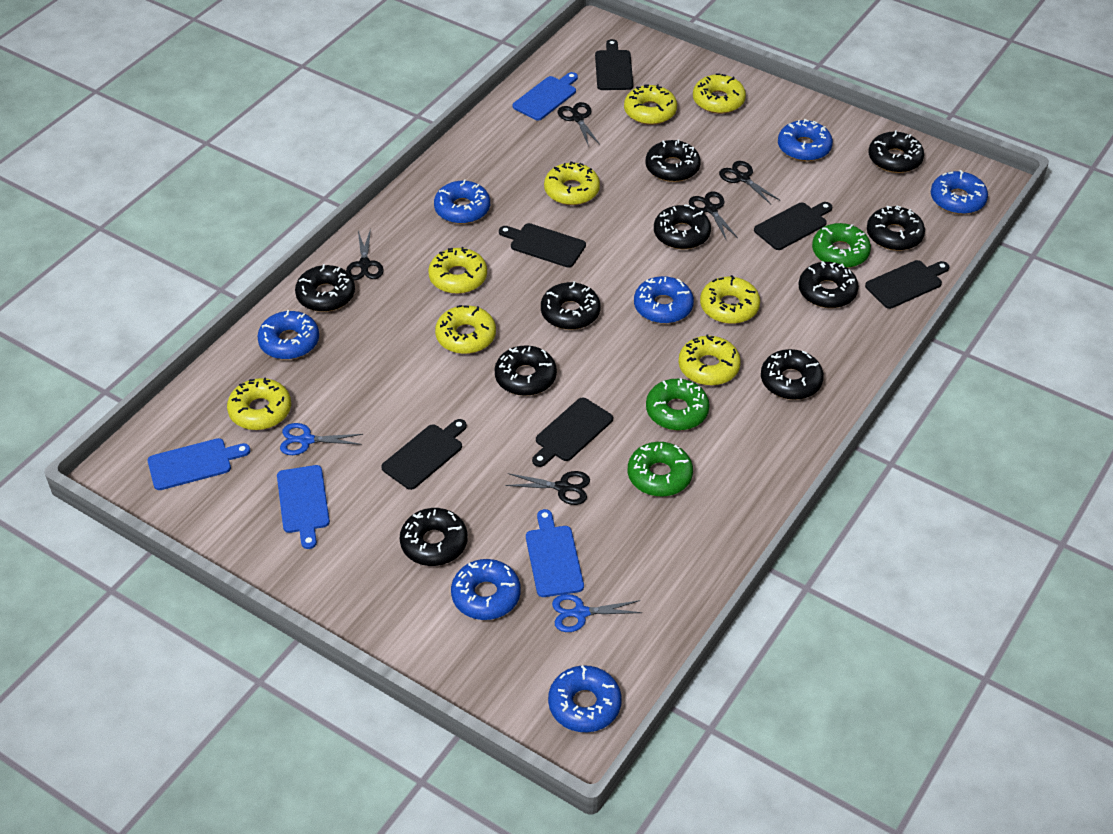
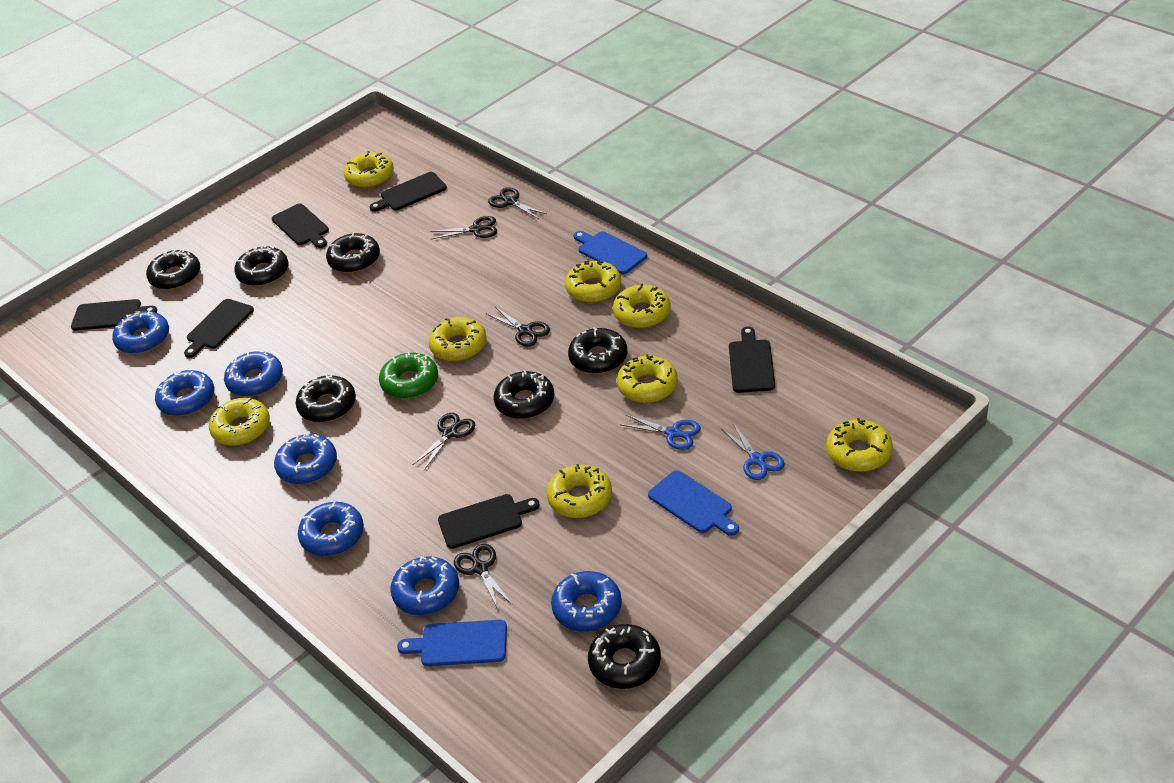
black donut: 10 -> 7
blue cutting board: 4 -> 3
green donut: 3 -> 1

